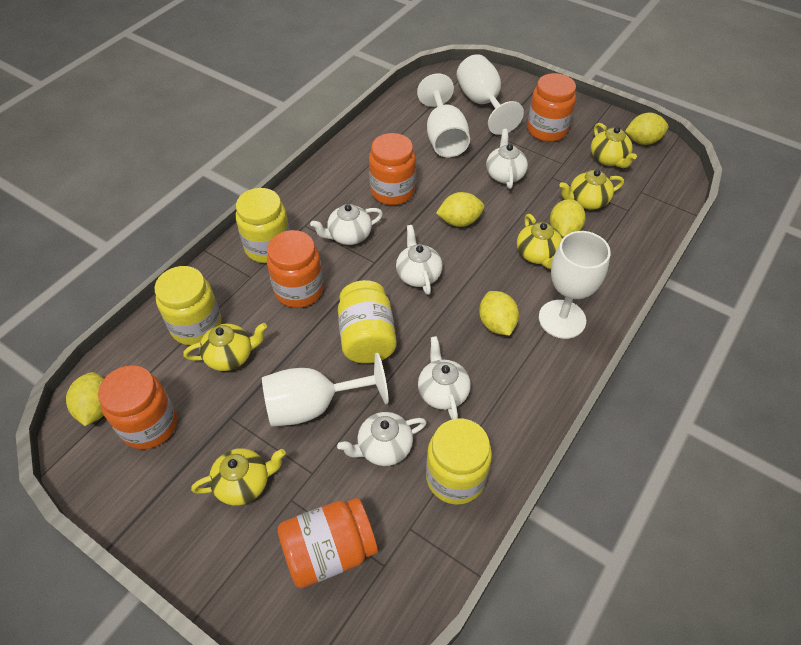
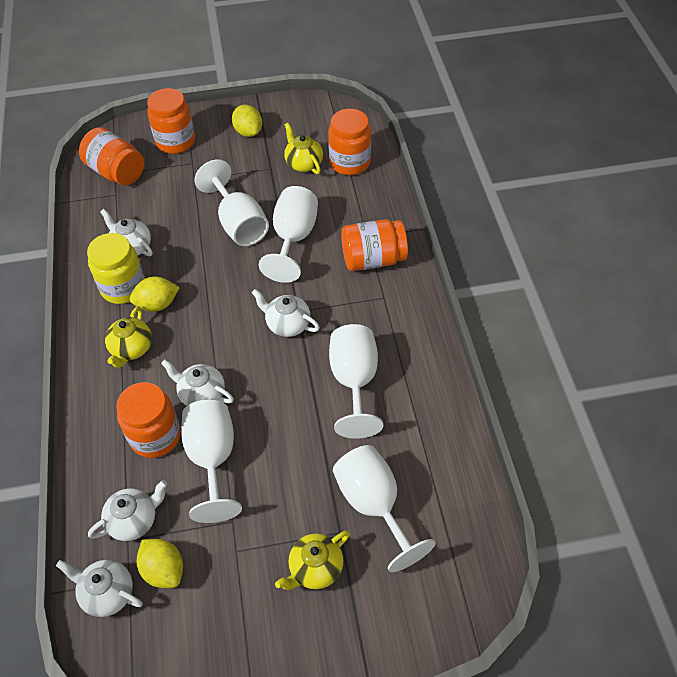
white goblet: 4 -> 5
yellow jar: 4 -> 1
yellow lemon: 5 -> 3
yellow teapot: 5 -> 3

